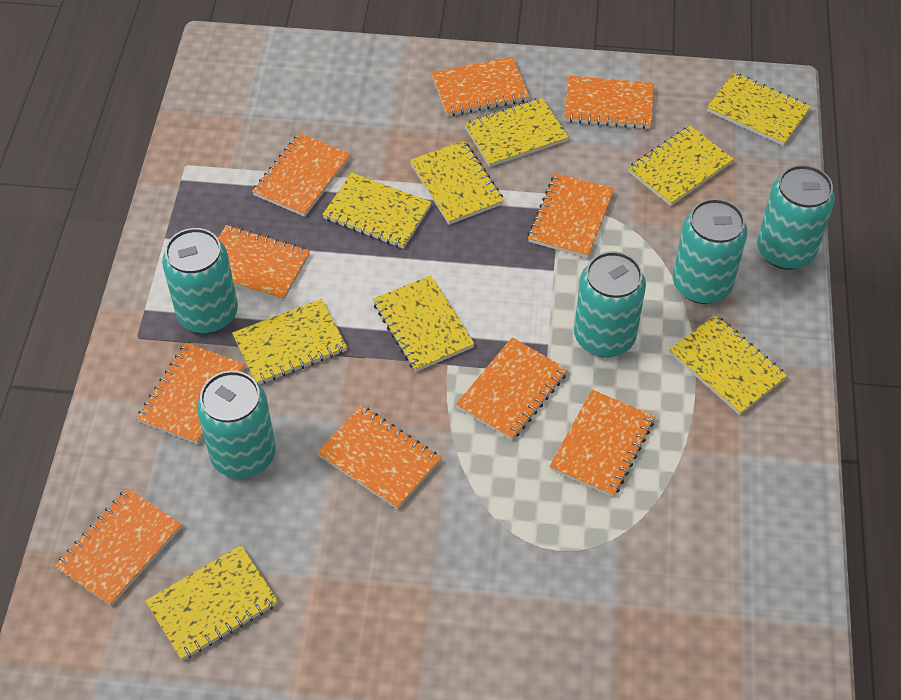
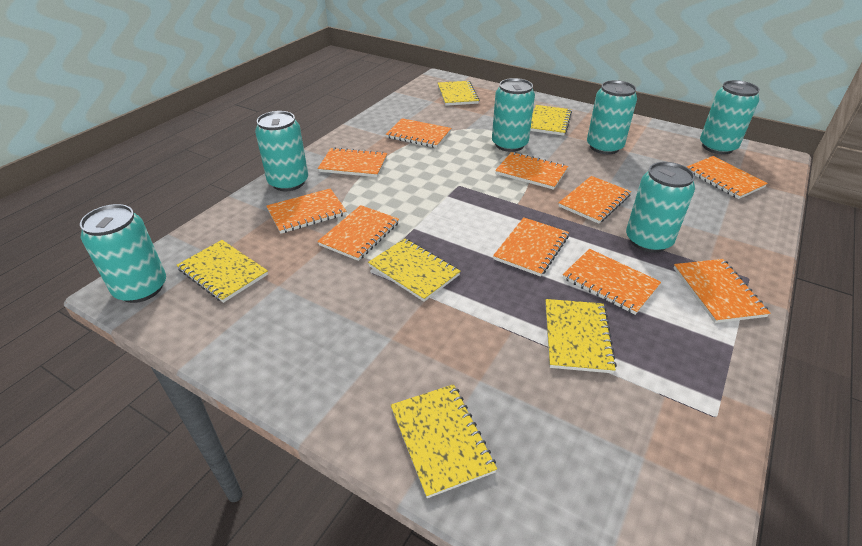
turquoise can: 5 -> 6
yellow notebook: 9 -> 6

